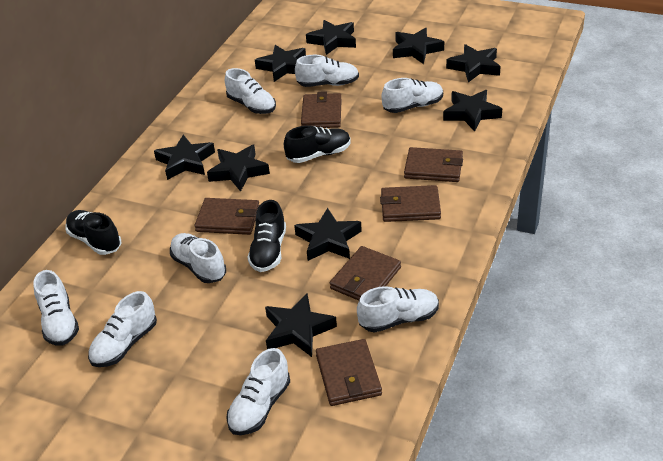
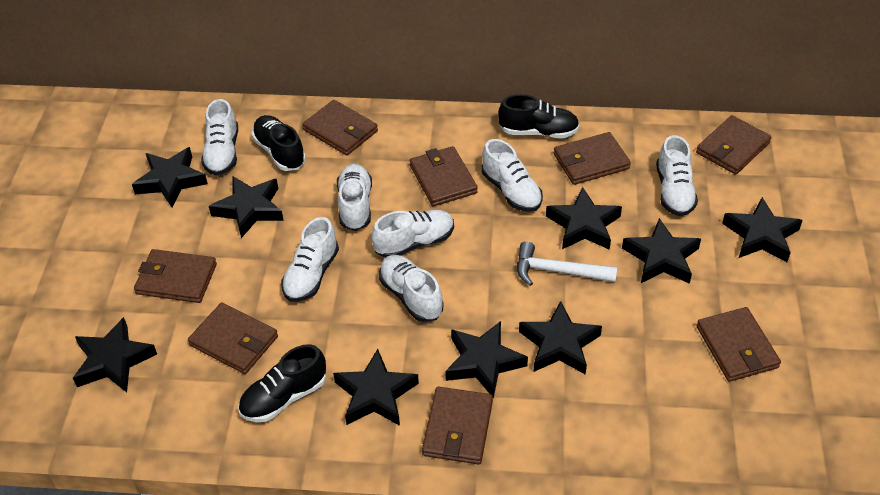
brown wallet: 6 -> 8
white hammer: 0 -> 1
white shoe: 8 -> 7

